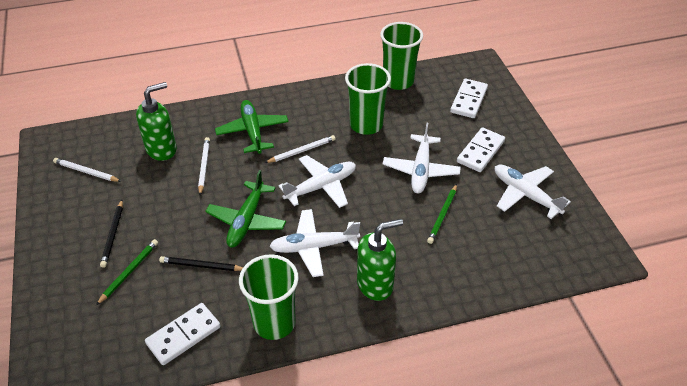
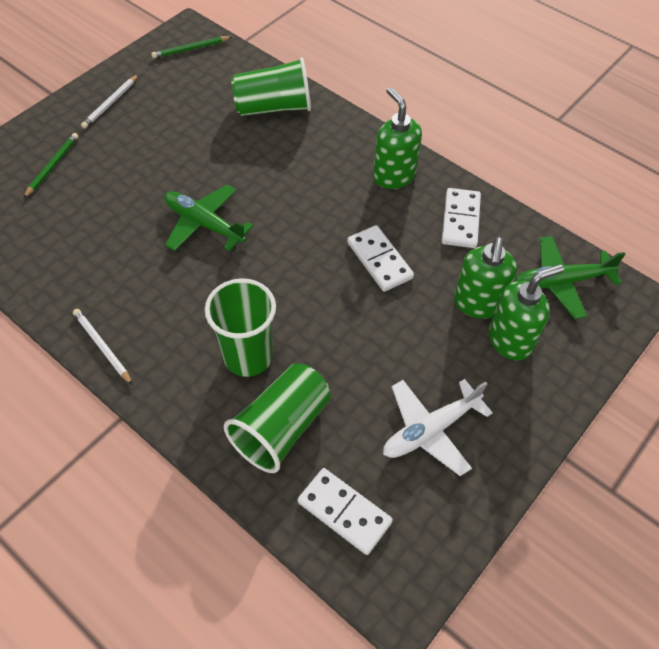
black pencil: 2 -> 0
green soap dispenser: 2 -> 3
white pencil: 3 -> 2
white plane: 4 -> 1

